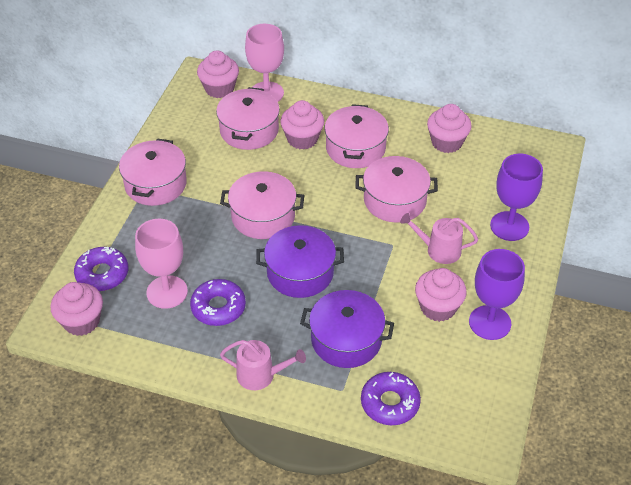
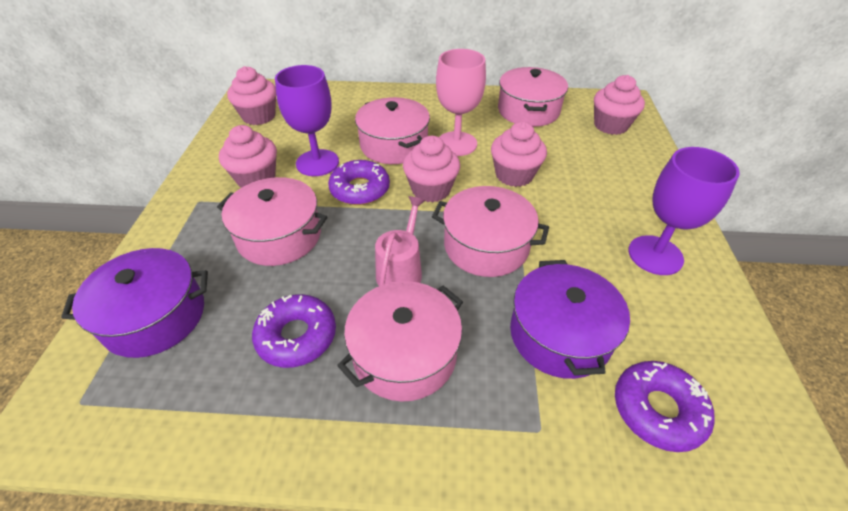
pink goblet: 2 -> 1
pink watering can: 2 -> 1

